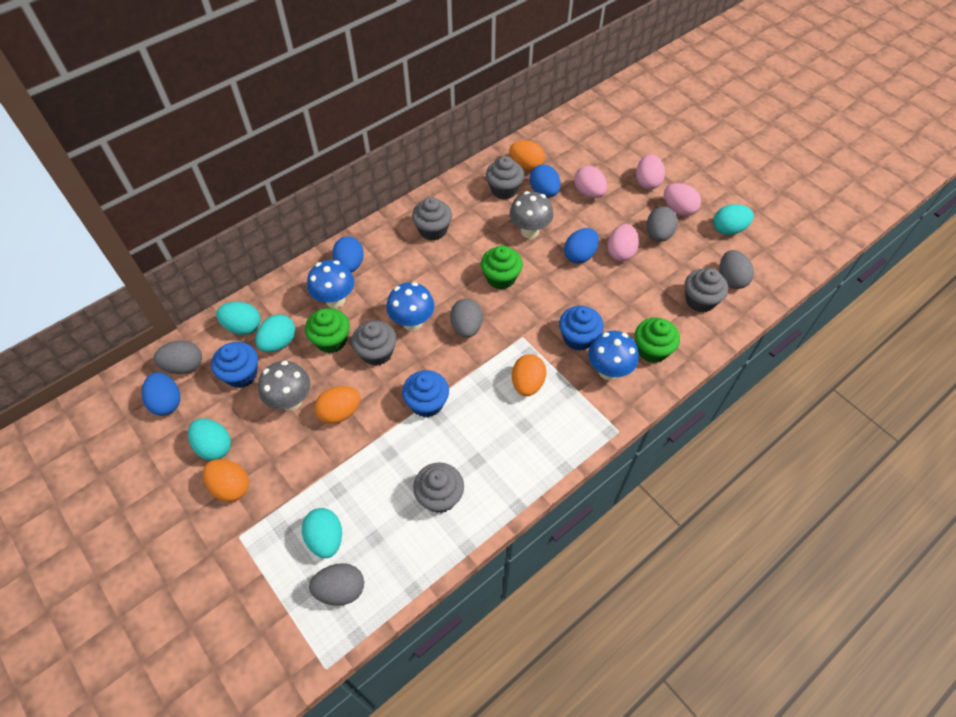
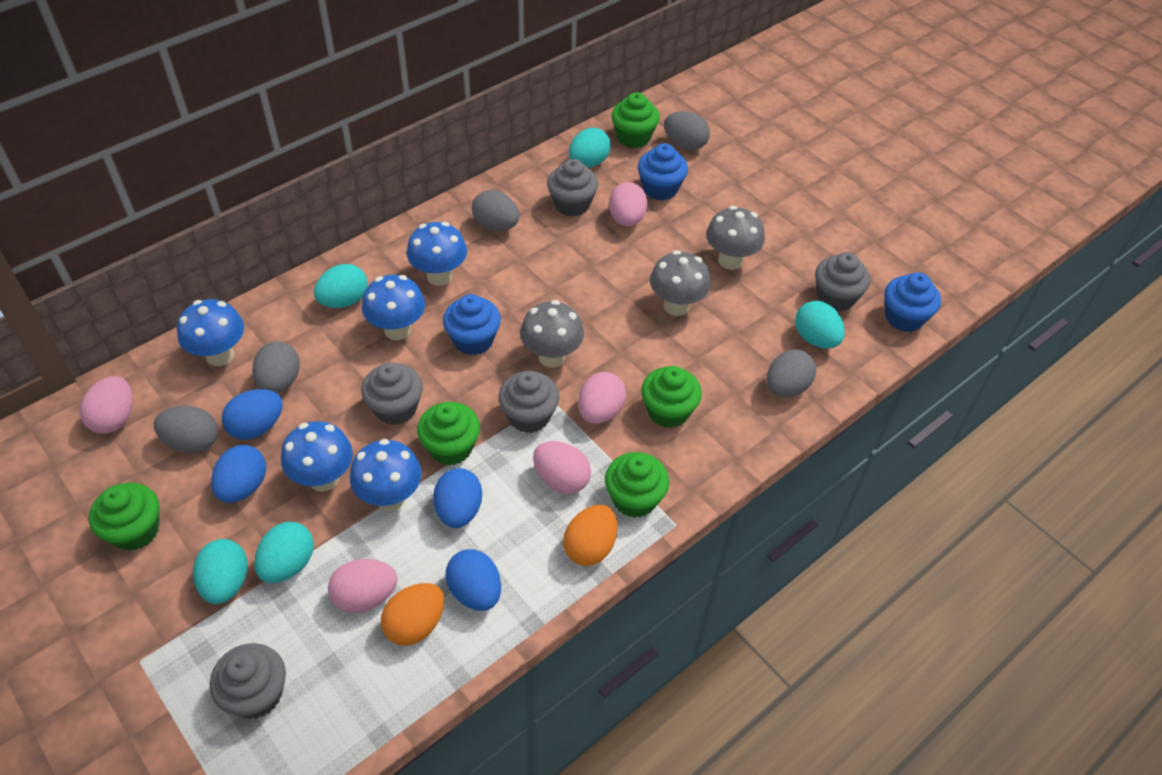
blue mushroom: 3 -> 5
green cupcake: 3 -> 5
grey mushroom: 2 -> 3
orange egg: 4 -> 2
pink egg: 4 -> 5

